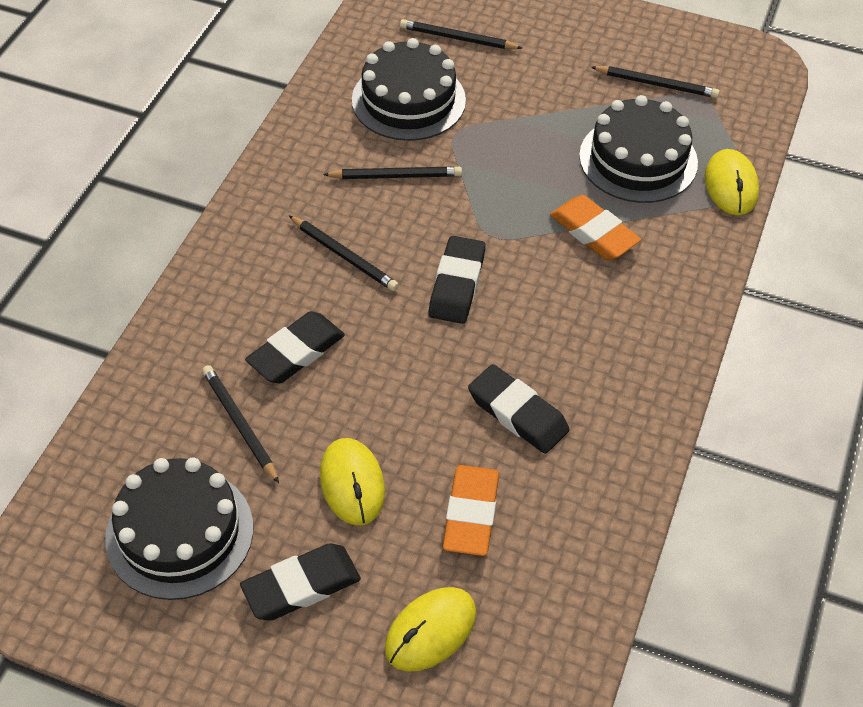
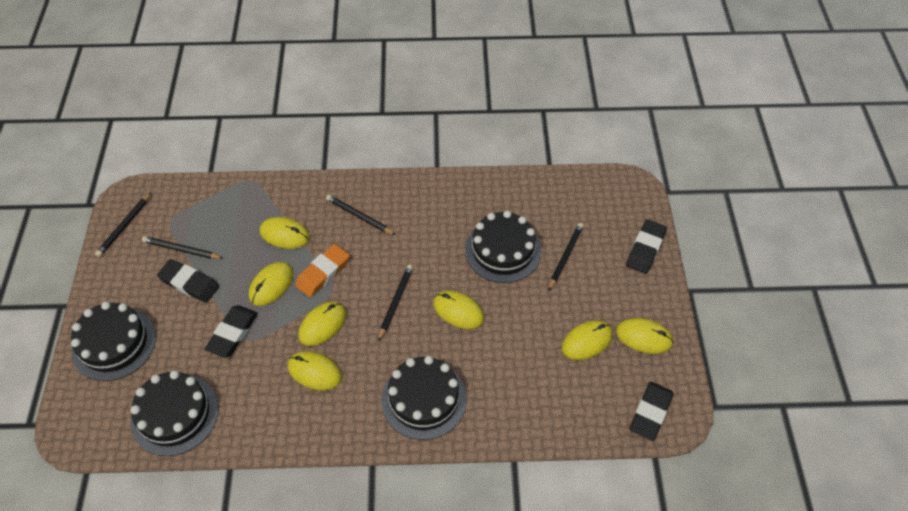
black cake: 3 -> 4
orange eraser: 2 -> 1
yellow mouse: 3 -> 7

